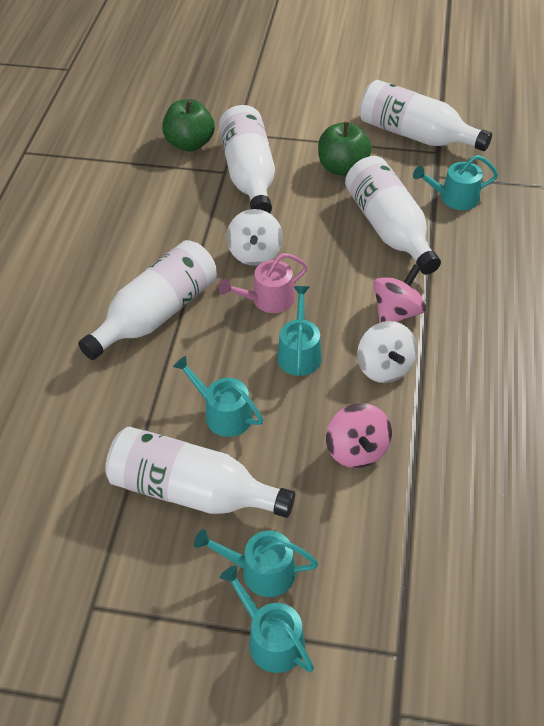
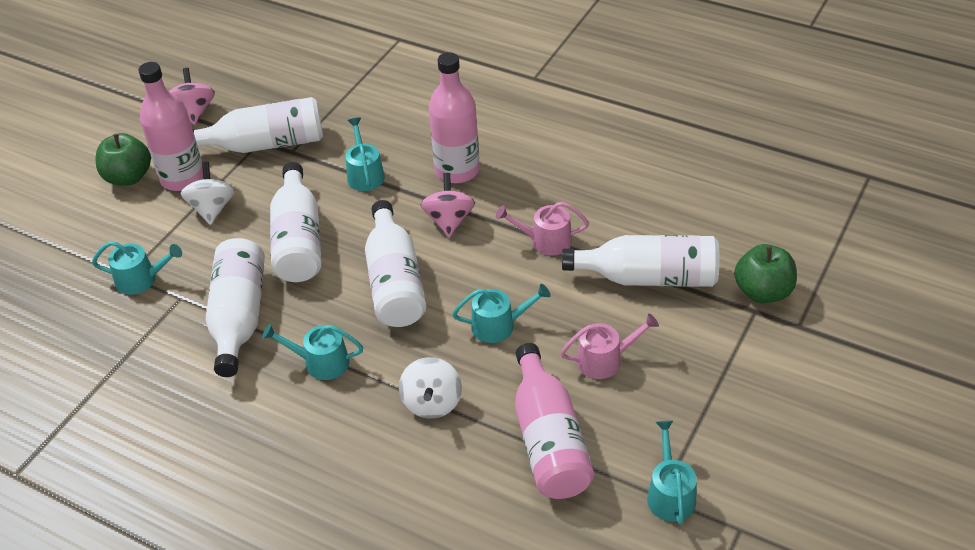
pink bottle: 0 -> 3
pink watering can: 1 -> 2

